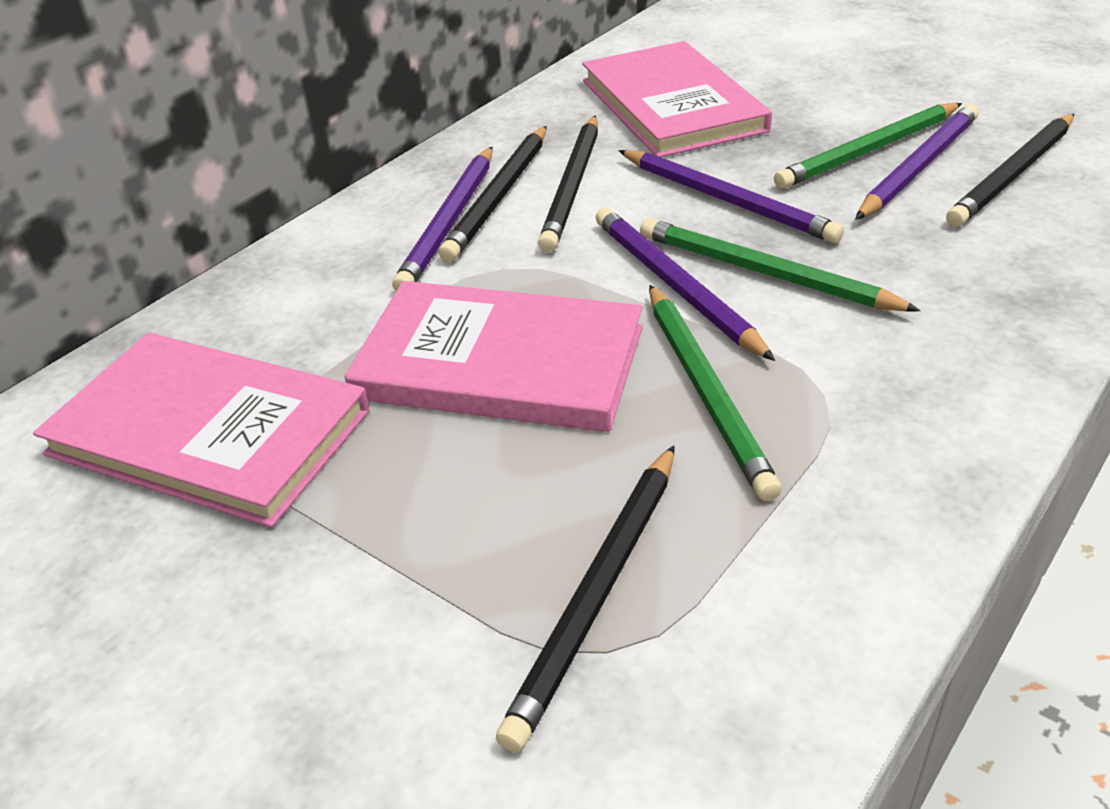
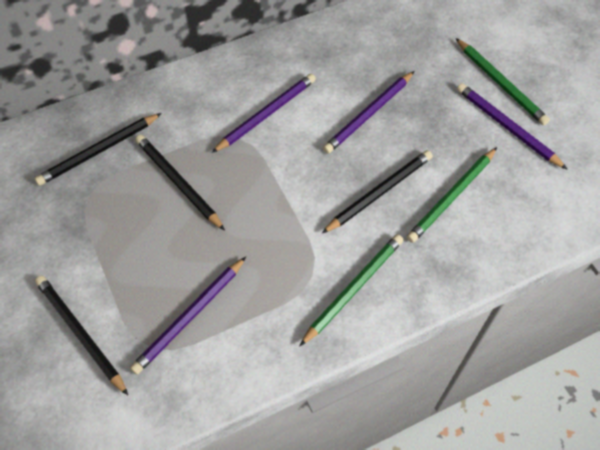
pink book: 3 -> 0

